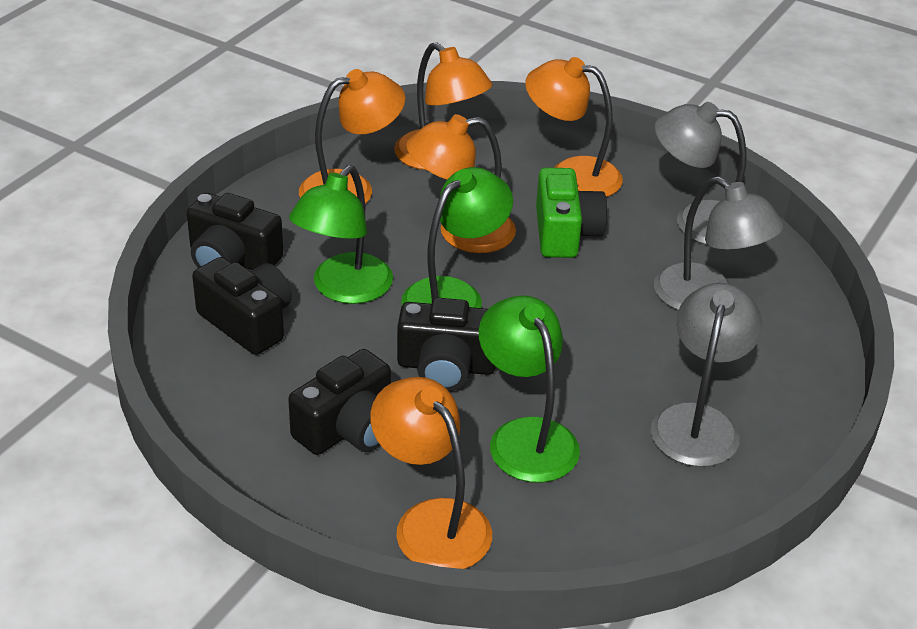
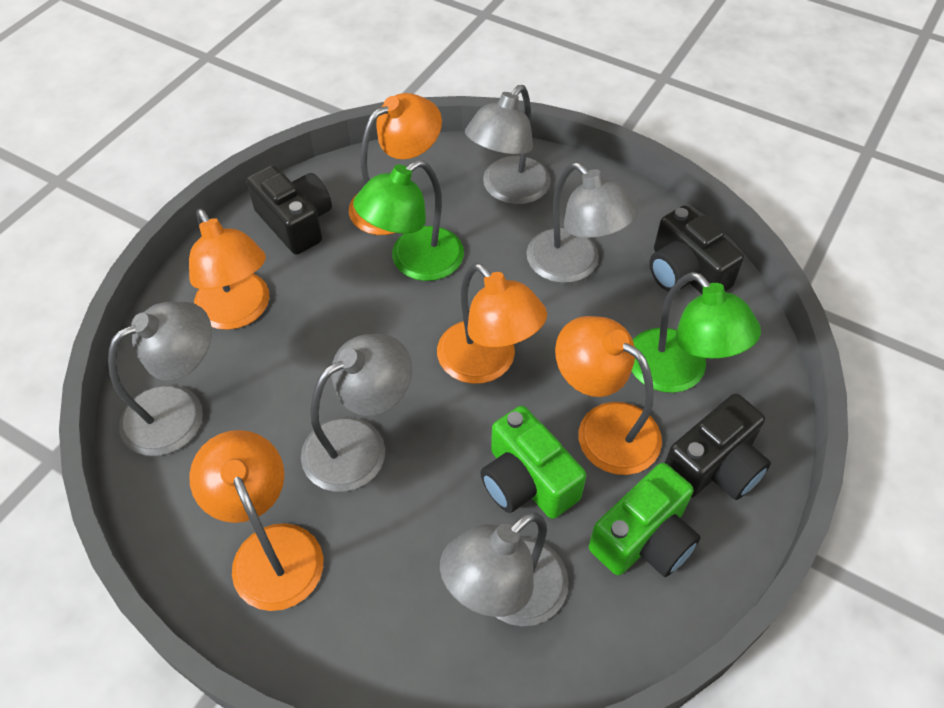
black camera: 4 -> 3
green camera: 1 -> 2
green lamp: 3 -> 2
grey lamp: 3 -> 5

